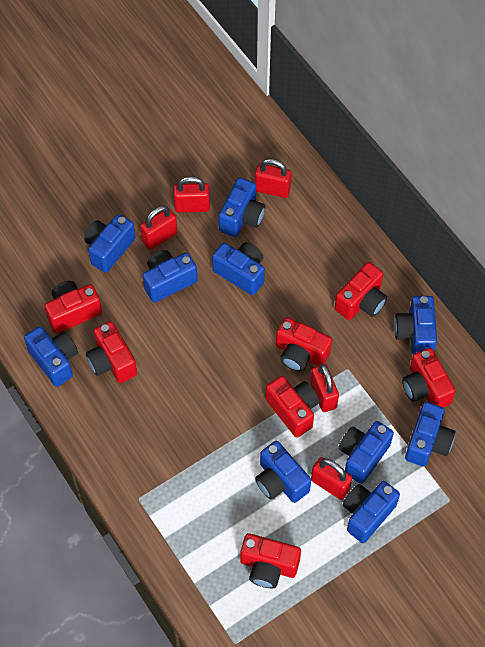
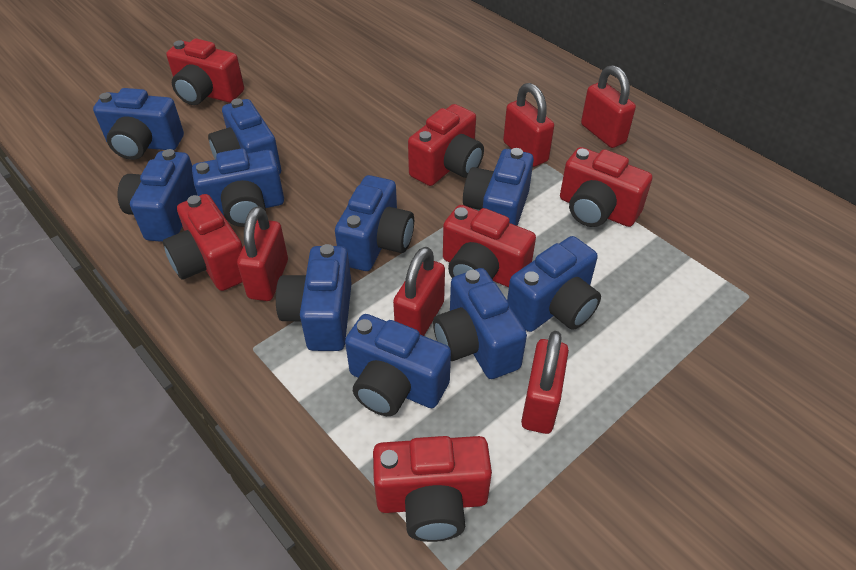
red camera: 7 -> 6

